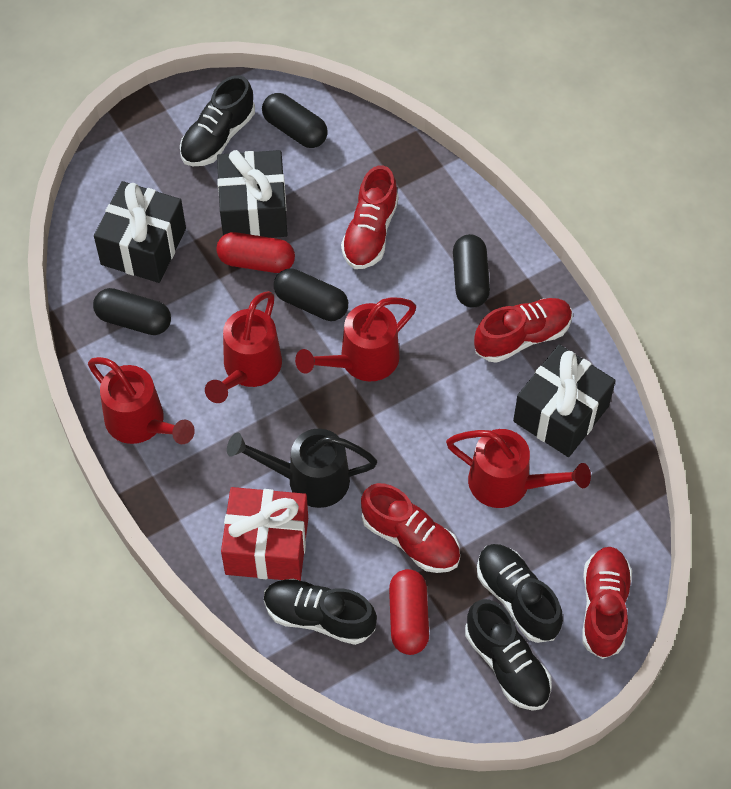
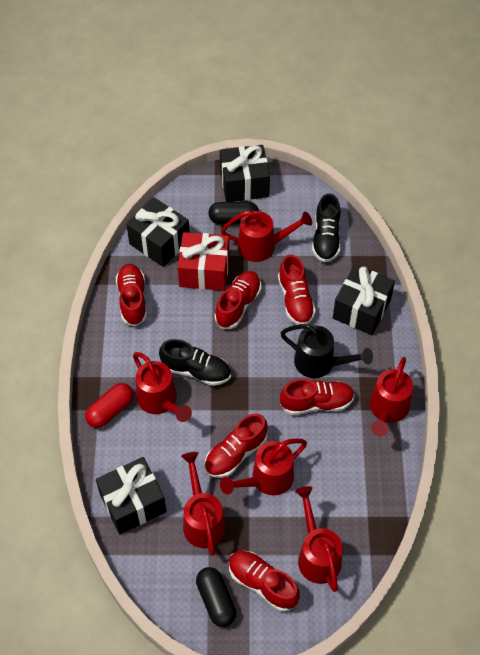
black capsule: 4 -> 2
black gift: 3 -> 4
black shoe: 4 -> 2
red capsule: 2 -> 1
red shoe: 4 -> 6
red watering can: 4 -> 6

